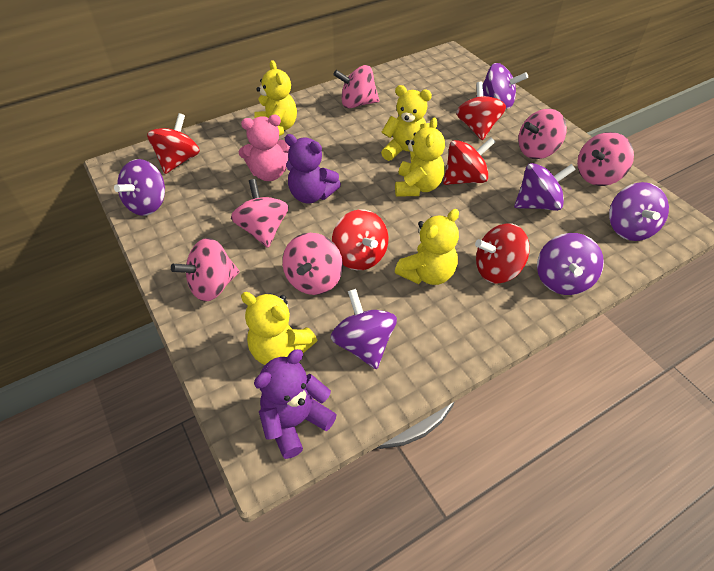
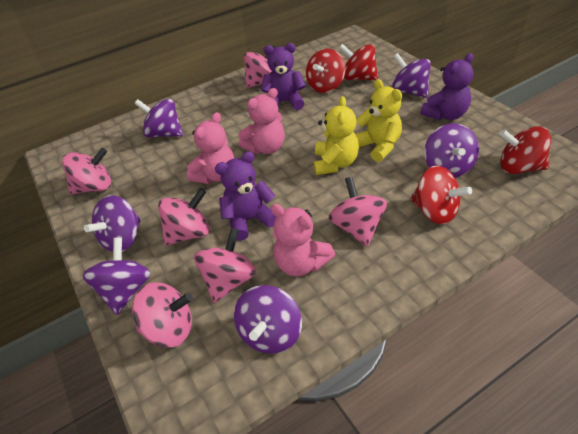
pink teddy bear: 1 -> 3
purple teddy bear: 2 -> 3
red spinning top: 5 -> 4
yellow teddy bear: 5 -> 2

